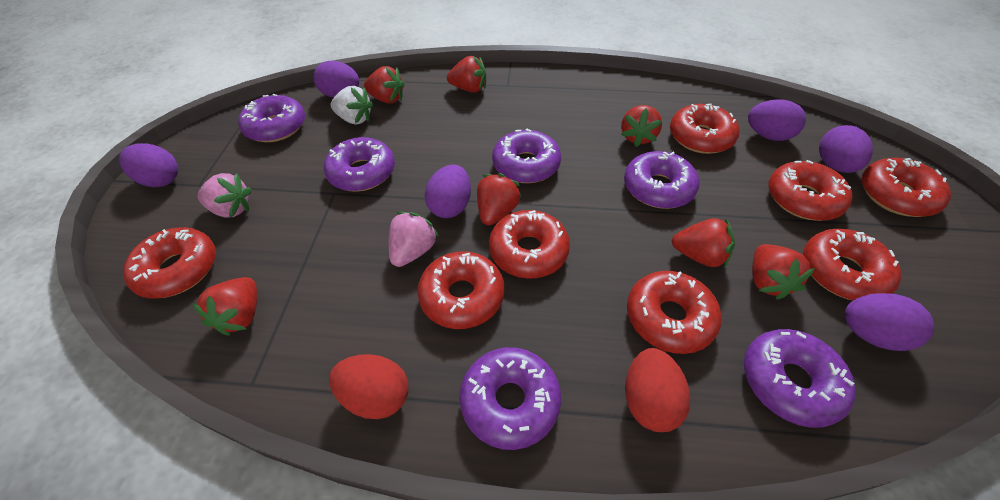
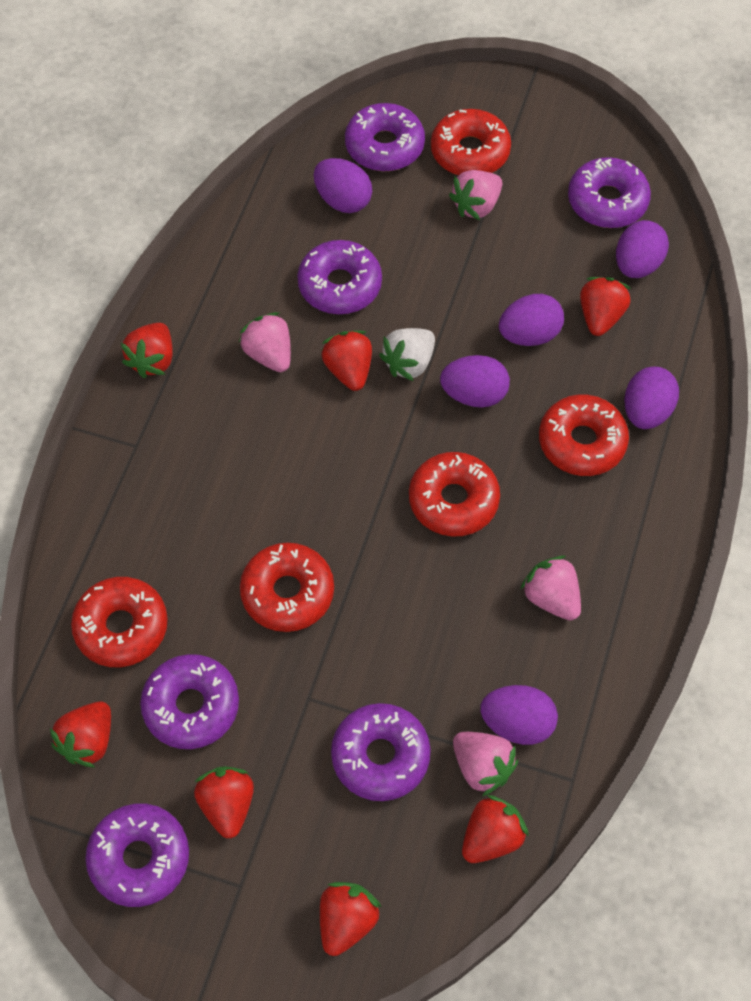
pink strawberry: 2 -> 4
red donut: 8 -> 5
red egg: 2 -> 0

